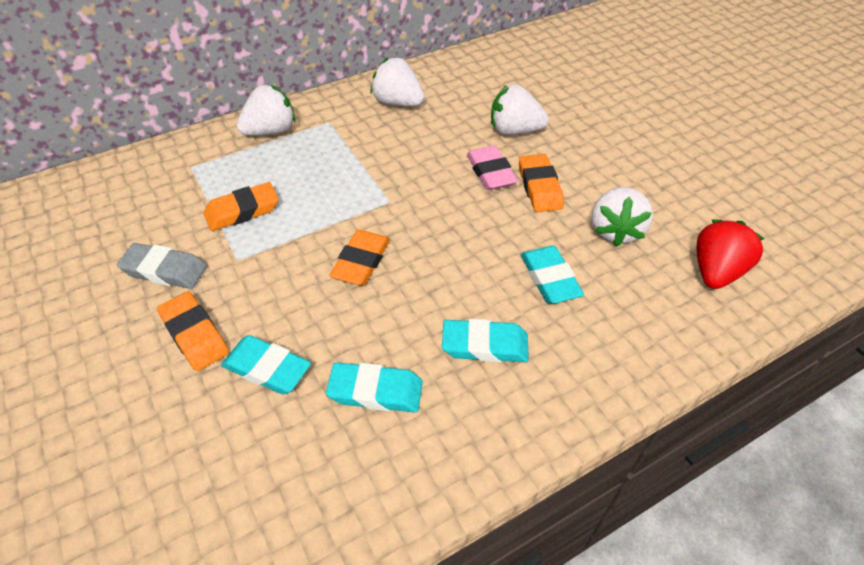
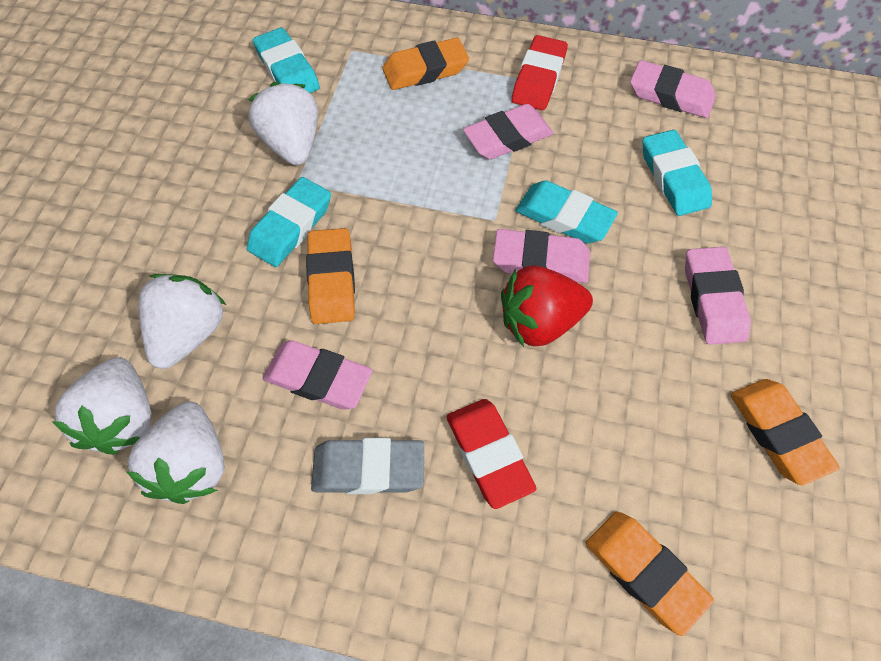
pink eraser: 1 -> 5
red eraser: 0 -> 2

